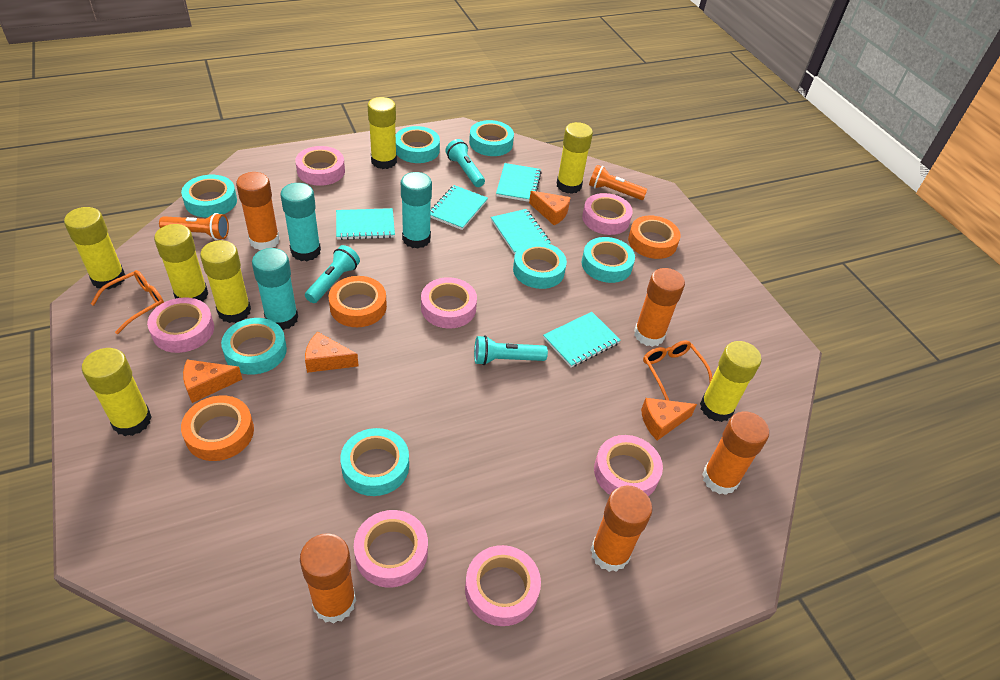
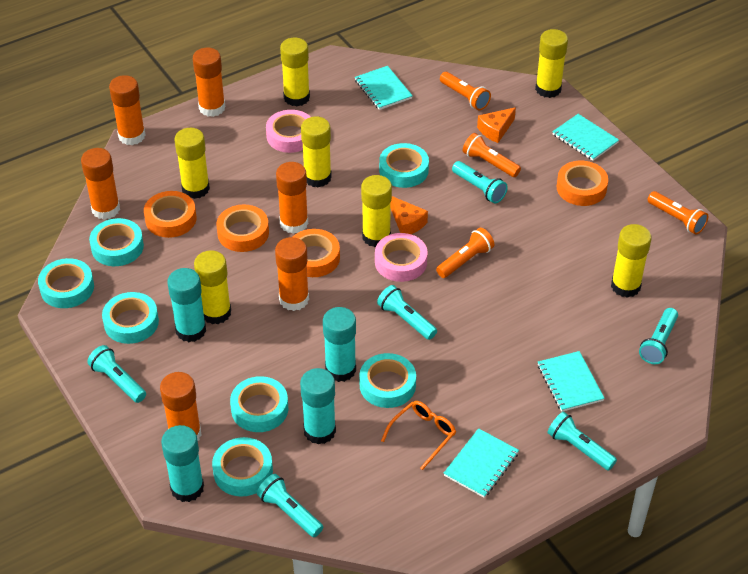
orange cheese: 4 -> 2
orange flashlight: 2 -> 4
orange glasses: 2 -> 1
orange glue stick: 5 -> 6
orange tape: 3 -> 4
pink tape: 7 -> 2
turquoise flashlight: 3 -> 6
turquoise glue stick: 3 -> 4
turquoise notebook: 5 -> 4

